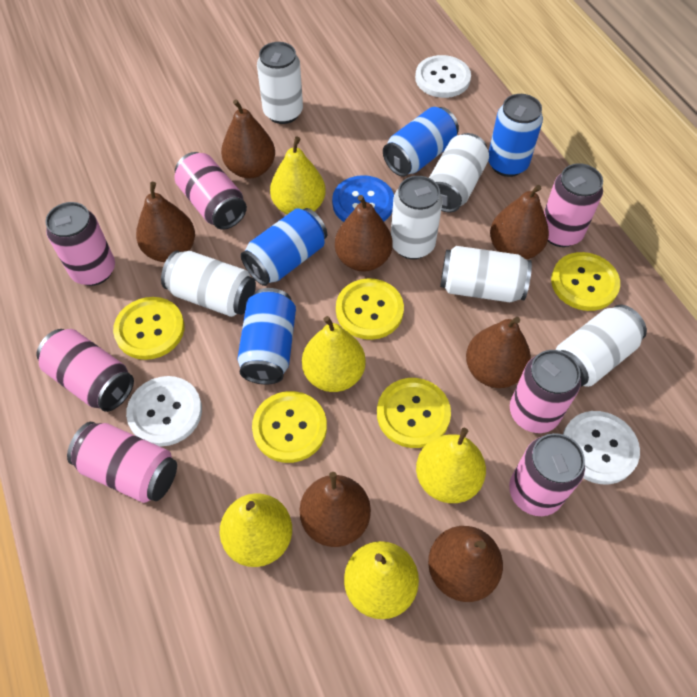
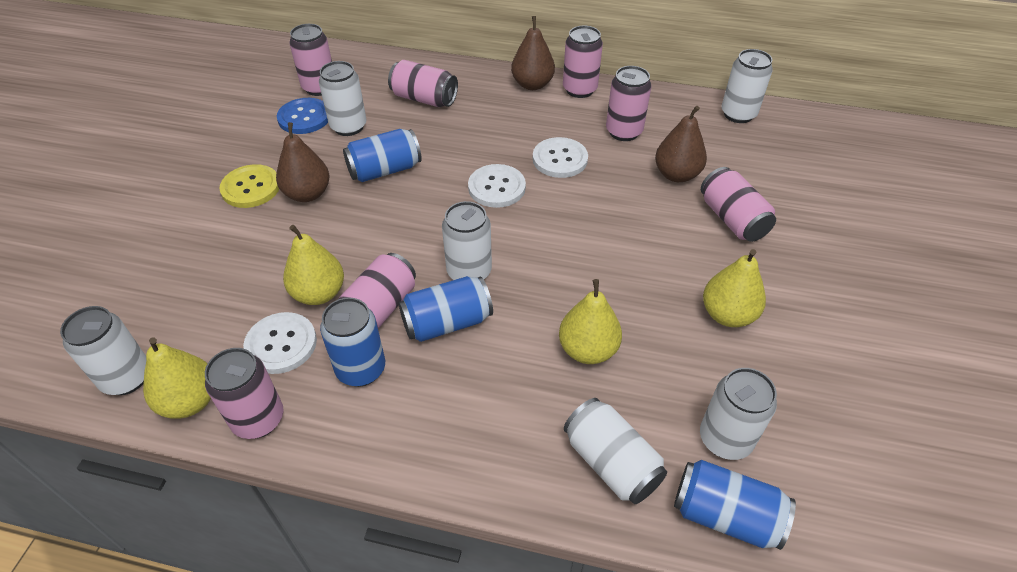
brown pear: 7 -> 3
yellow button: 5 -> 1
yellow pear: 5 -> 4

